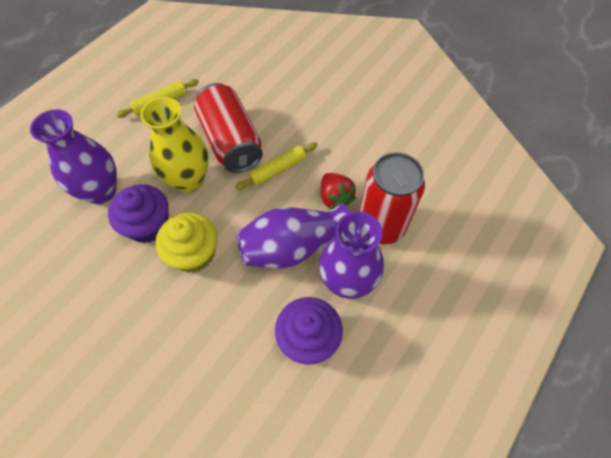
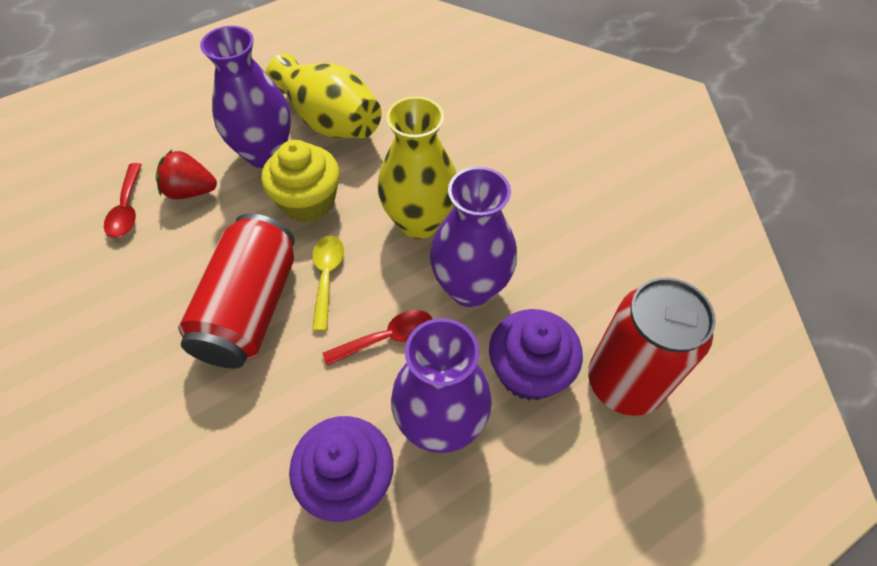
red spoon: 0 -> 2
yellow rolling pin: 2 -> 0
yellow spoon: 0 -> 1
yellow vase: 1 -> 2

